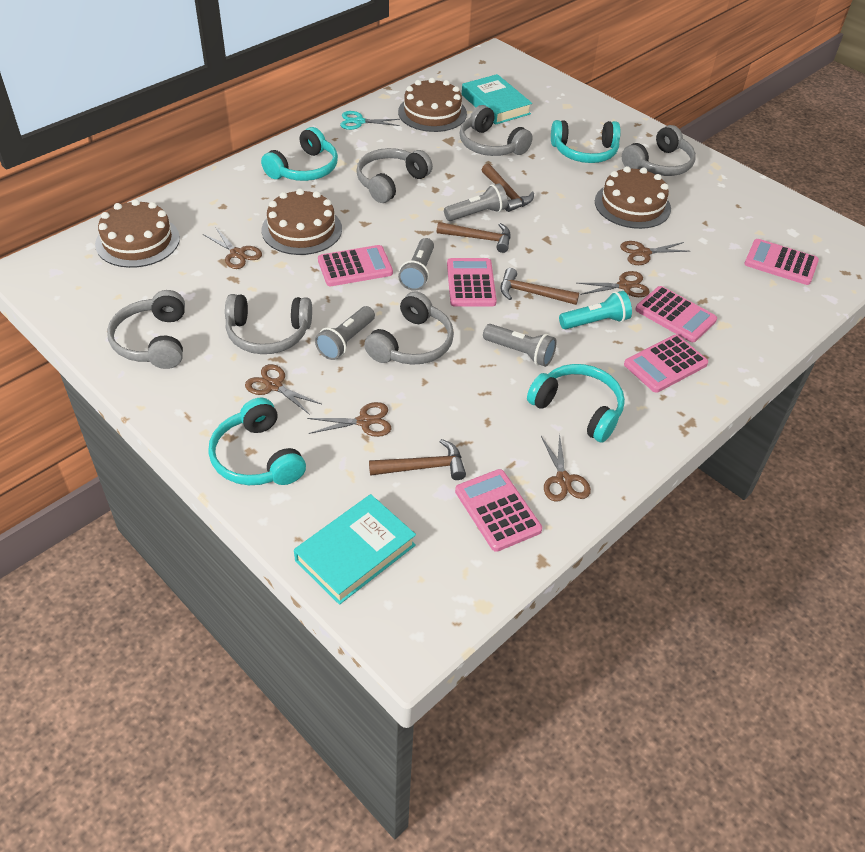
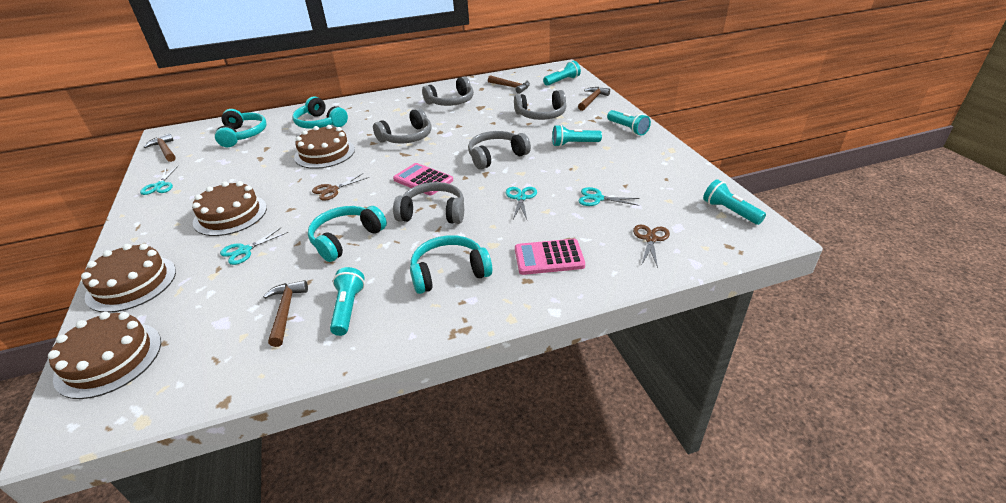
brown scissors: 6 -> 2
grey flashlight: 4 -> 0
grey headphones: 6 -> 5
pink calculator: 6 -> 2
turquoise book: 2 -> 0
turquoise flashlight: 1 -> 5
turquoise scissors: 1 -> 4

